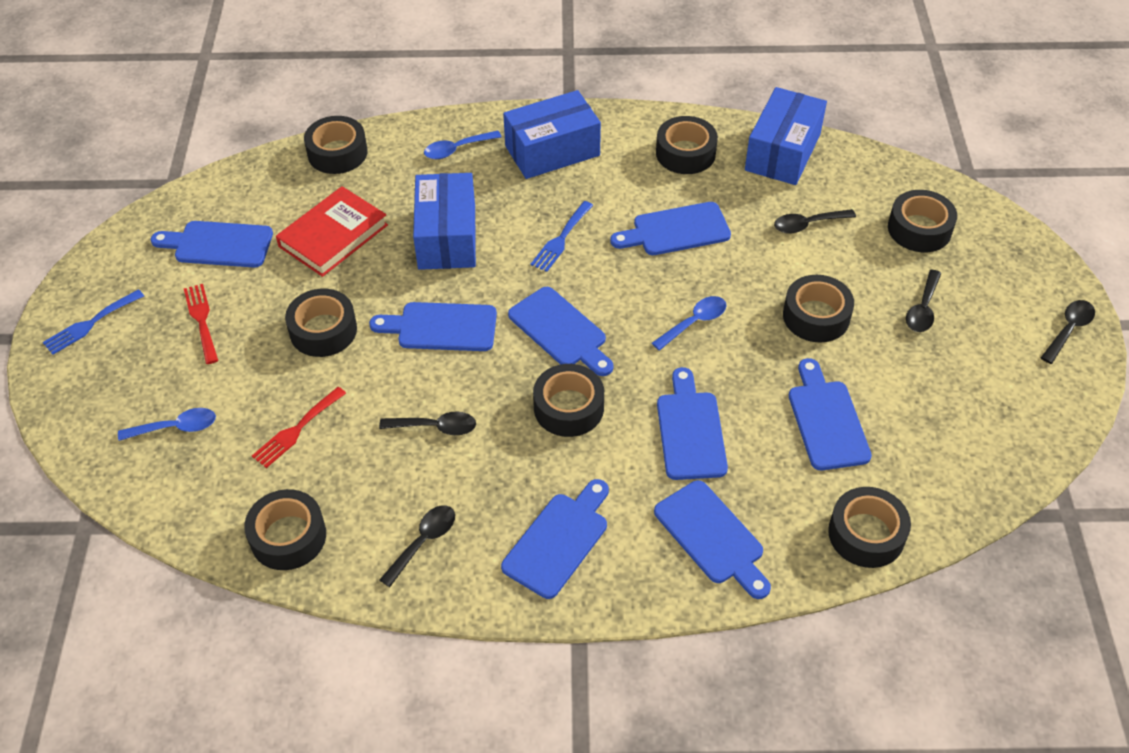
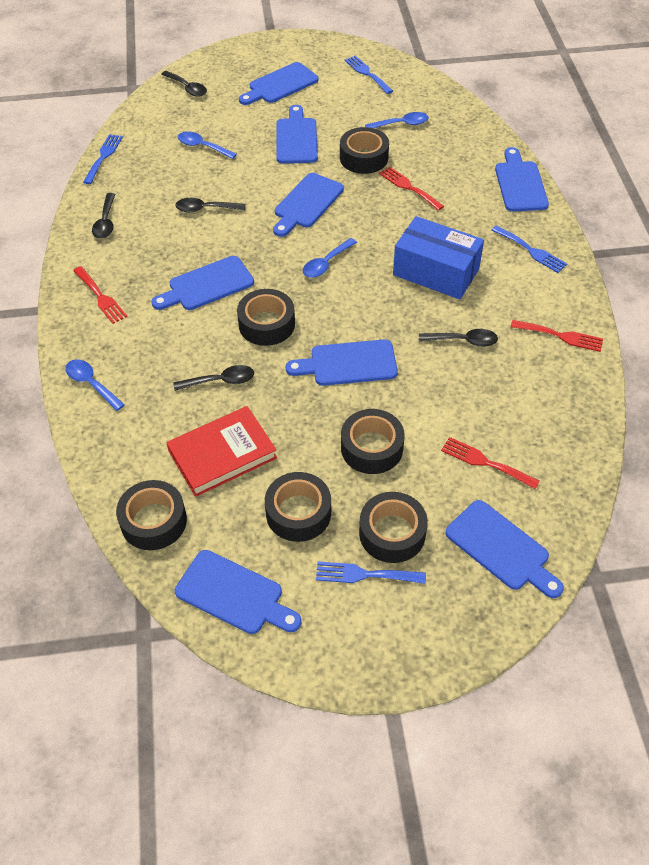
black tape: 8 -> 6
blue box: 3 -> 1
blue fork: 2 -> 4
blue spoon: 3 -> 4
red fork: 2 -> 4

